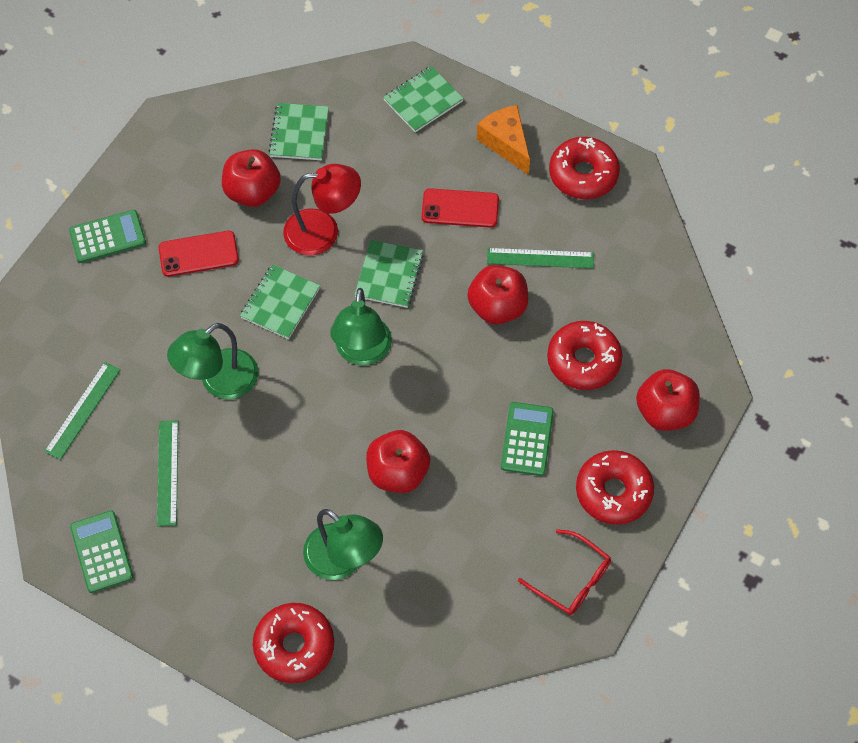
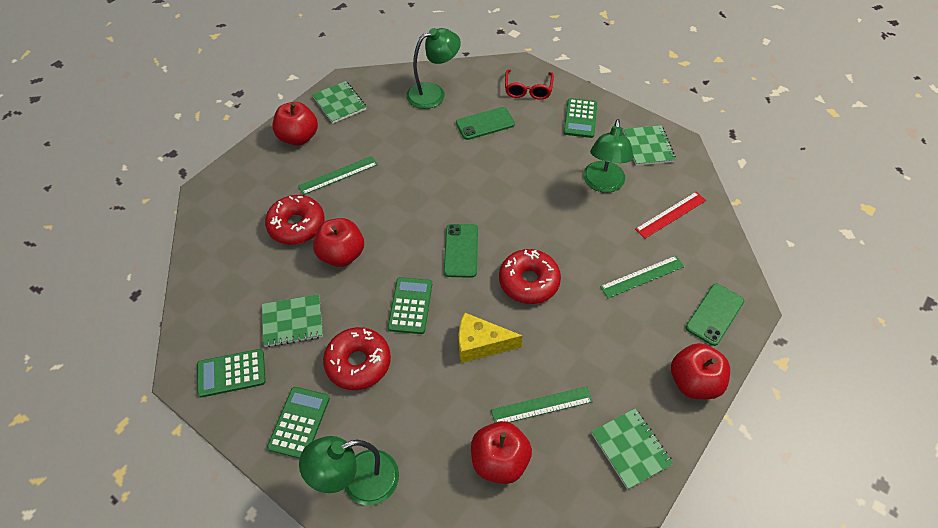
green calculator: 3 -> 4
green phone: 0 -> 3
orange cheese: 1 -> 0
red donut: 4 -> 3
red lamp: 1 -> 0
red phone: 2 -> 0
red ruler: 0 -> 1
yellow cheese: 0 -> 1

